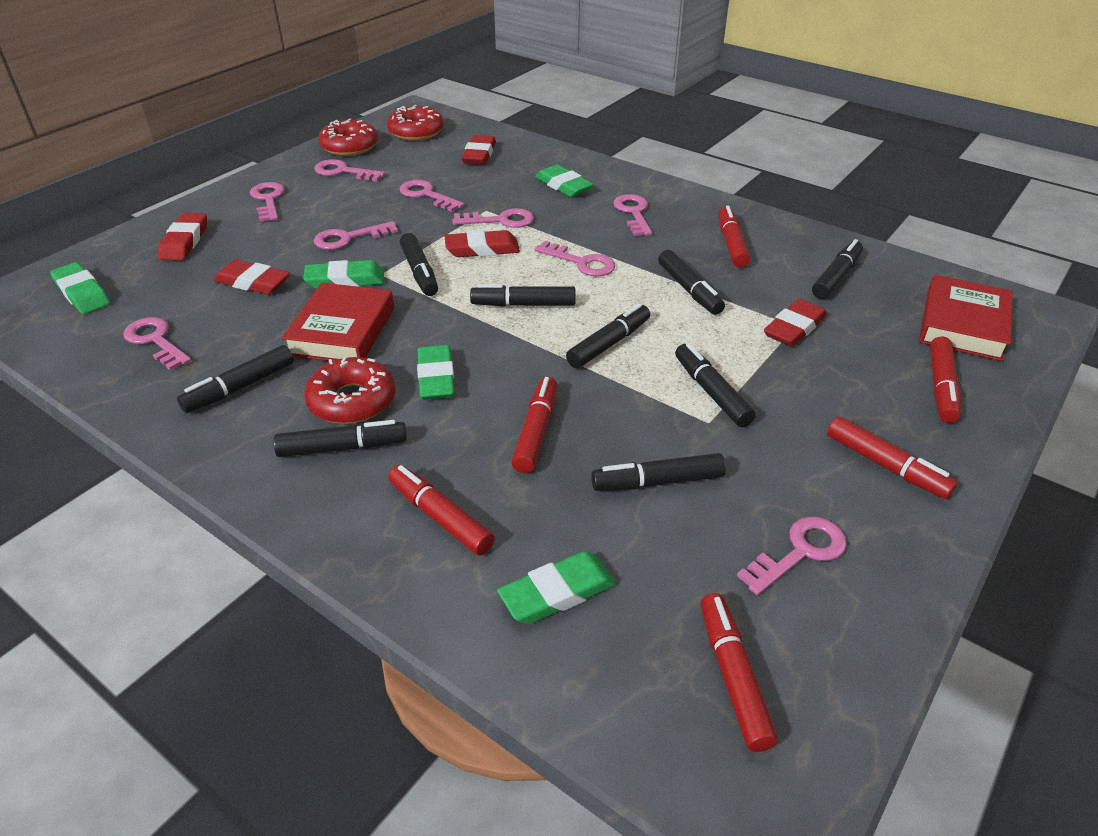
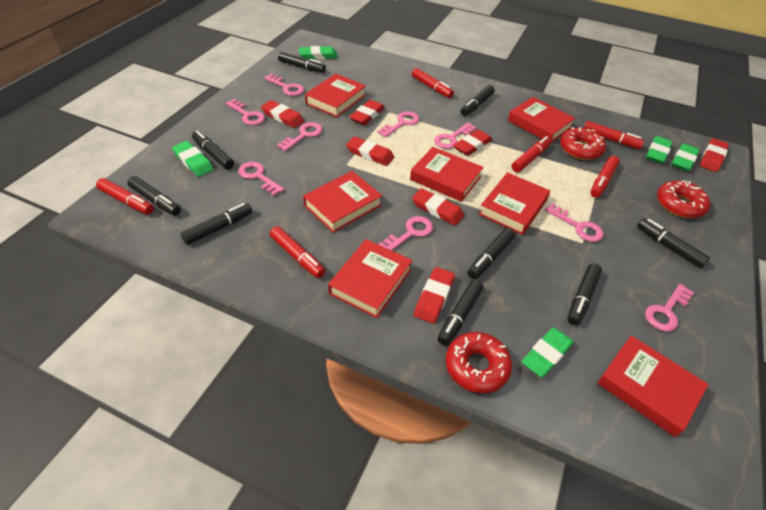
red book: 2 -> 7
red eraser: 5 -> 7

